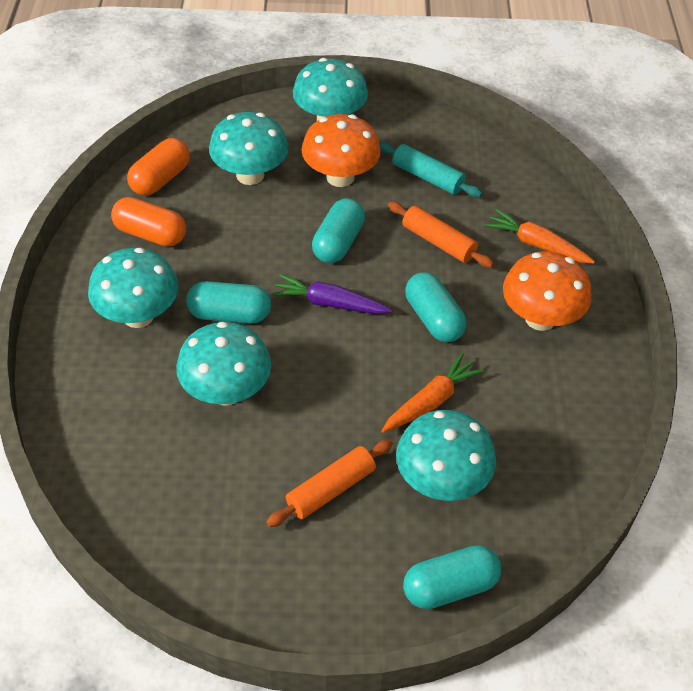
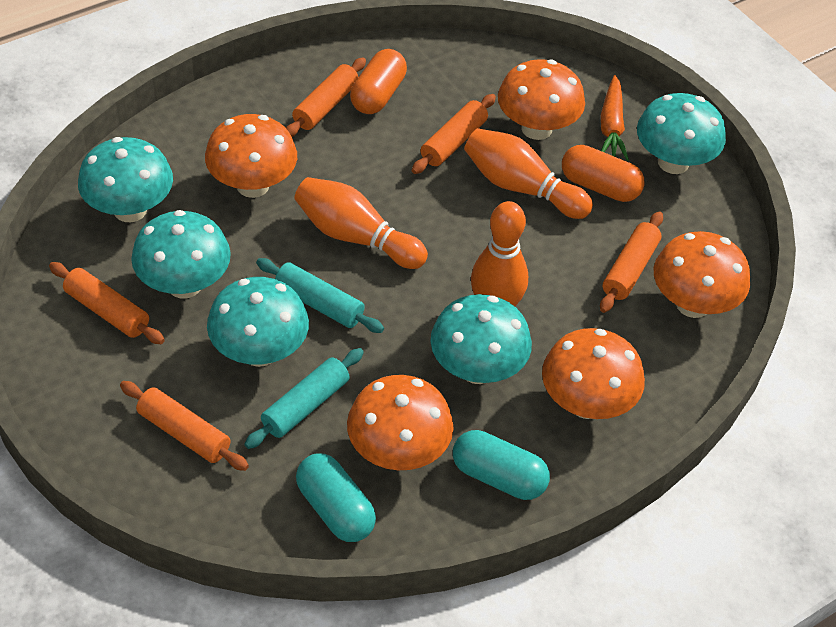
orange bowling pin: 0 -> 3
orange carrot: 2 -> 1
orange mushroom: 2 -> 5
orange rolling pin: 2 -> 5
purple carrot: 1 -> 0
turquoise capsule: 4 -> 2
turquoise rolling pin: 1 -> 2

